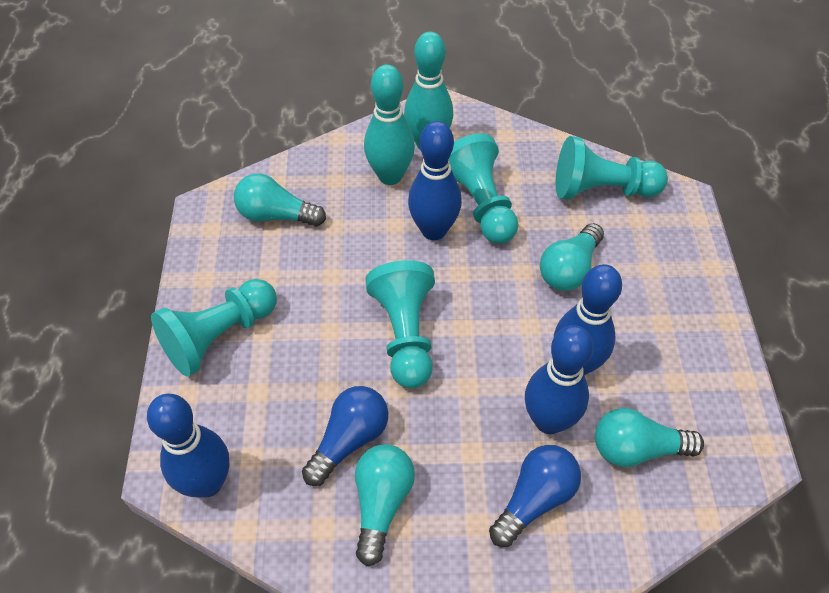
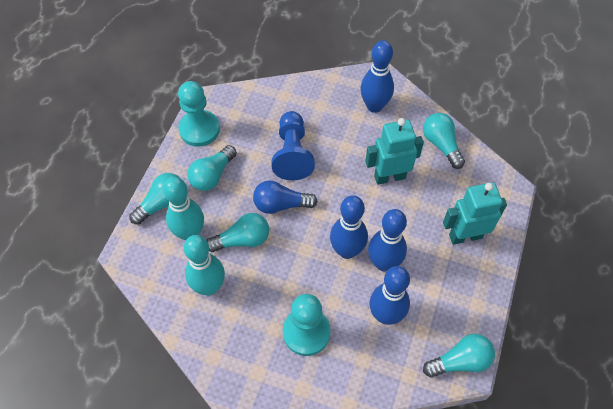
blue light bulb: 2 -> 1
blue pawn: 0 -> 1
turquoise light bulb: 4 -> 5
turquoise pawn: 4 -> 2
turquoise robot: 0 -> 2

